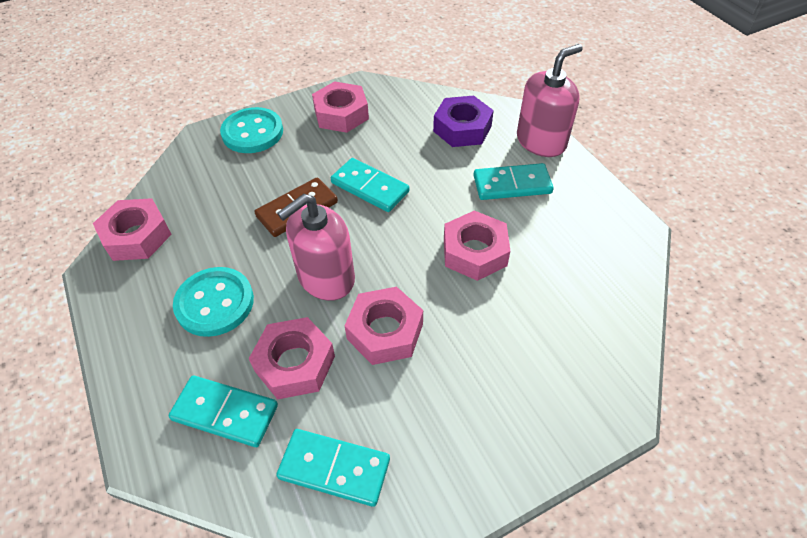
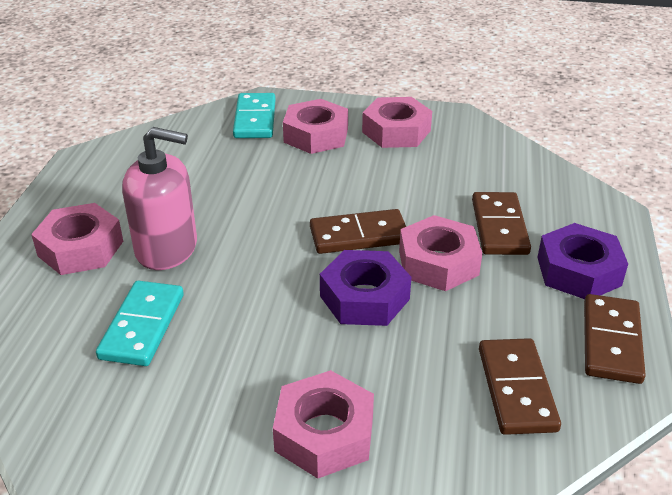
brown domino: 1 -> 4
pink soap dispenser: 2 -> 1
purple nut: 1 -> 2
turquoise button: 2 -> 0
turquoise domino: 4 -> 2

